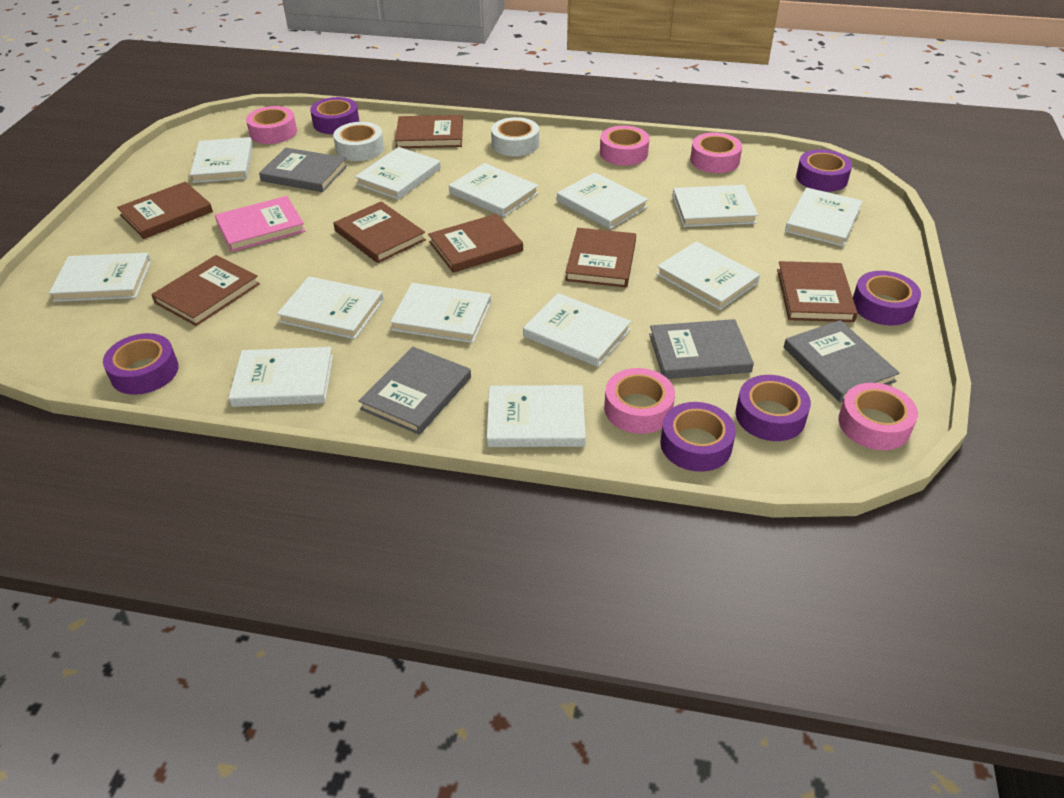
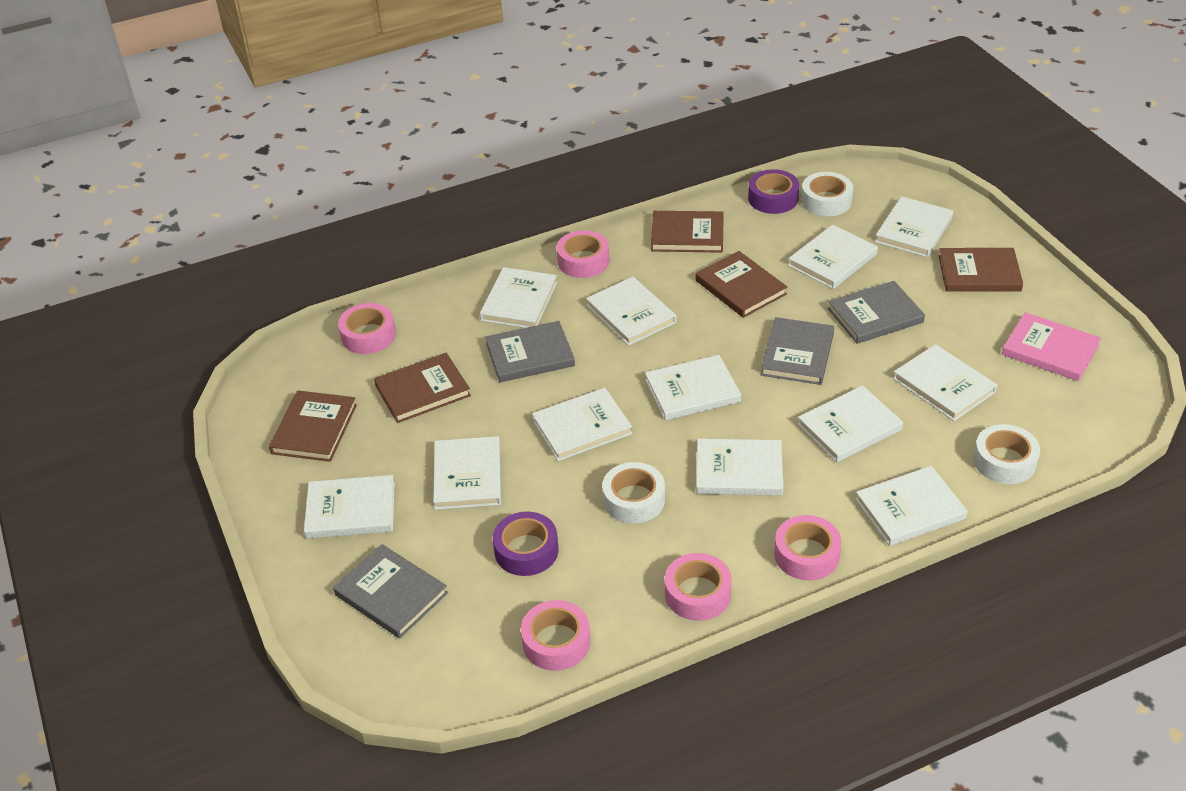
brown book: 7 -> 5
purple tape: 6 -> 2
white book: 13 -> 12
white tape: 2 -> 3

